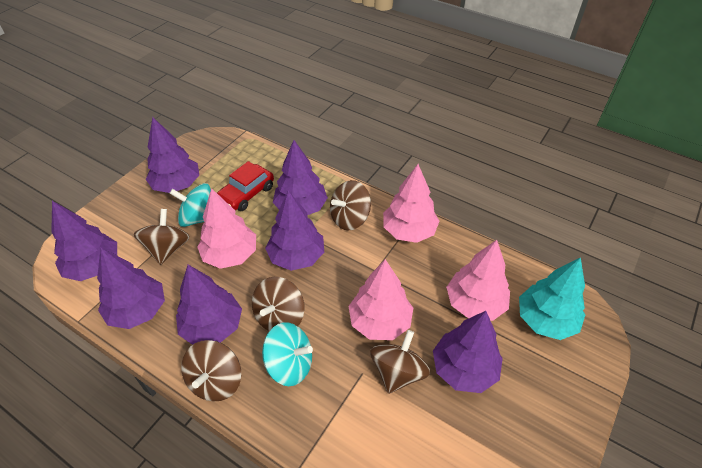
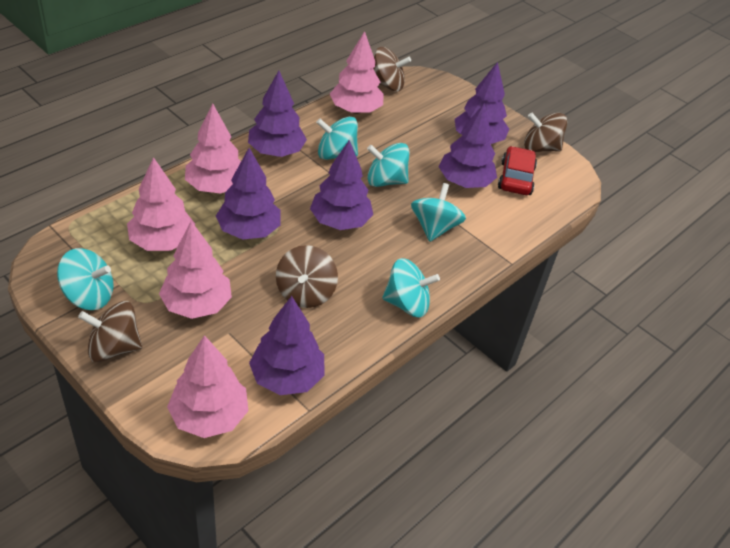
brown spinning top: 5 -> 4
pink tree: 4 -> 5
purple tree: 7 -> 6
turquoise spinning top: 2 -> 5
turquoise tree: 1 -> 0

